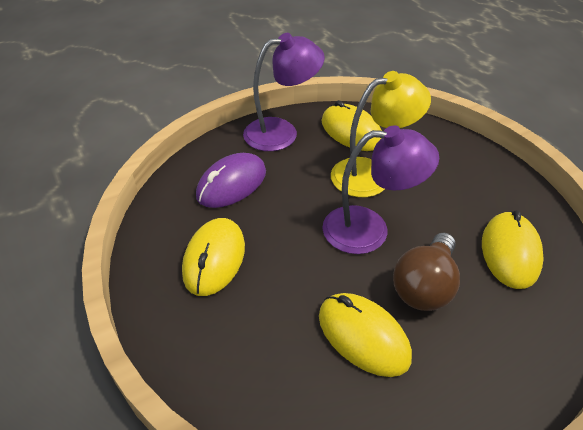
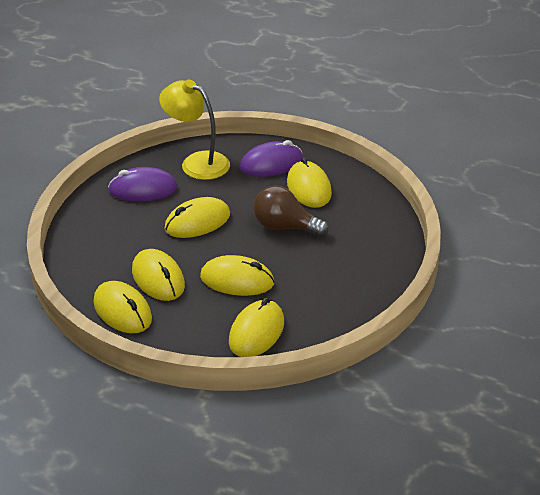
purple lamp: 2 -> 0
purple mouse: 1 -> 2
yellow mouse: 4 -> 6

